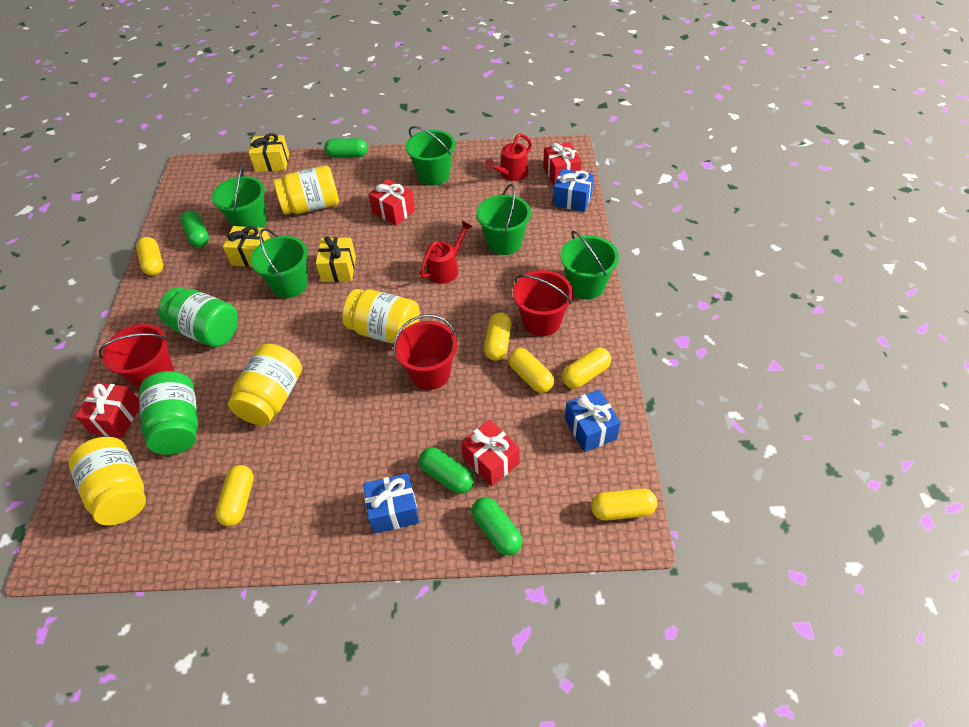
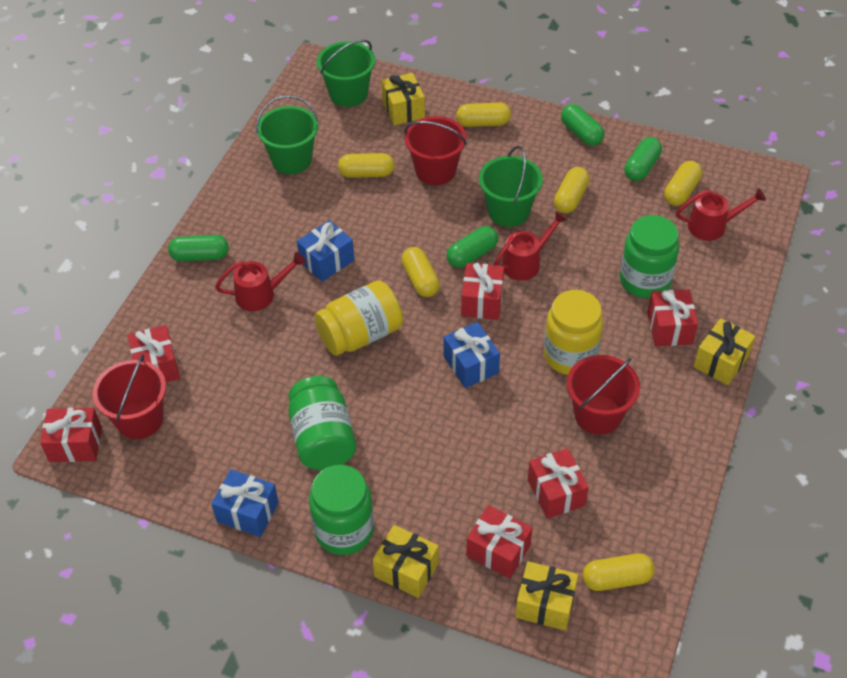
green bucket: 5 -> 3
green jar: 2 -> 3
red gift: 4 -> 6
red watering can: 2 -> 3
yellow gift: 3 -> 4
yellow jar: 4 -> 2

